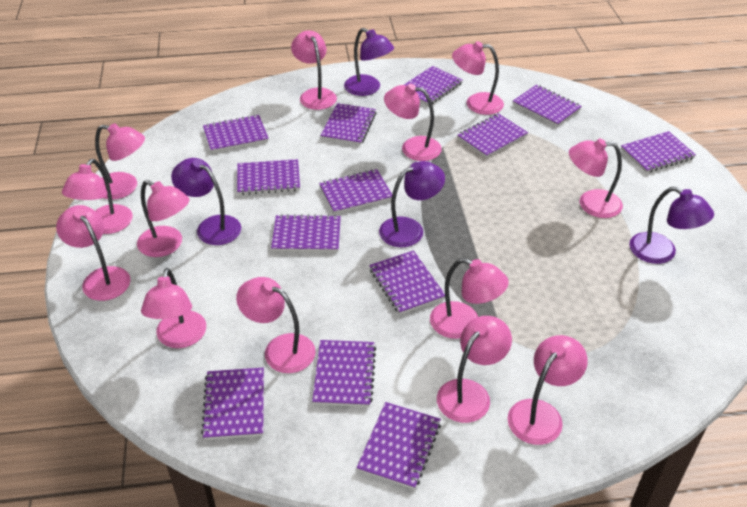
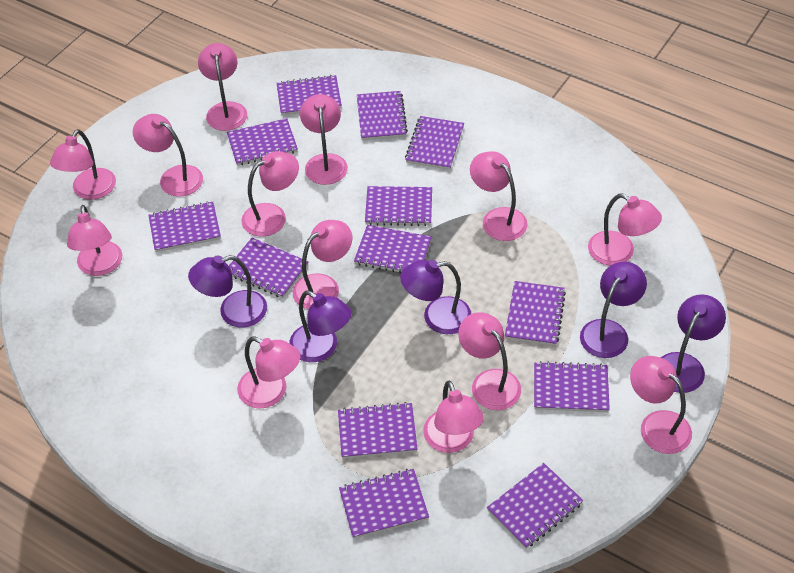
purple lamp: 4 -> 5

